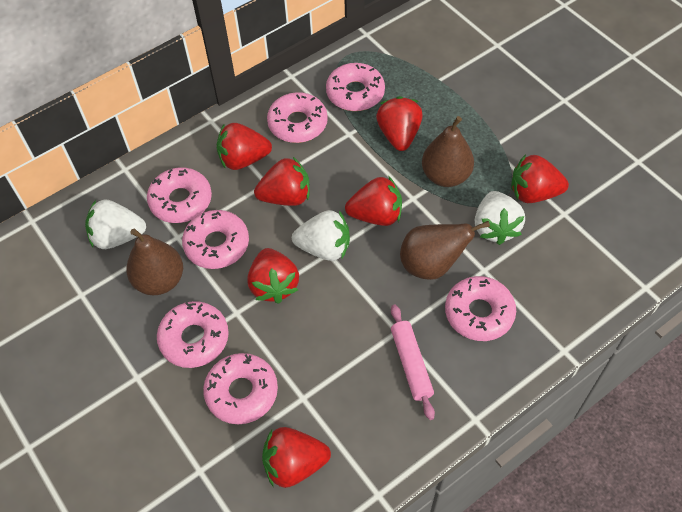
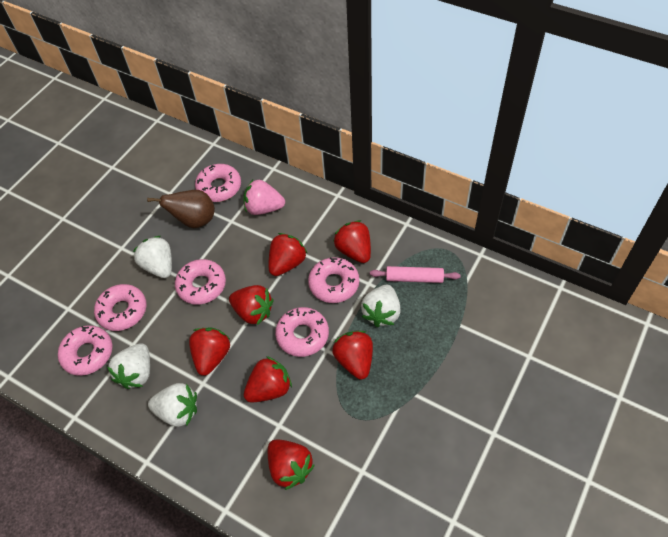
brown pear: 3 -> 1
pink donut: 7 -> 6
pink strawberry: 0 -> 1
white strawberry: 3 -> 4

